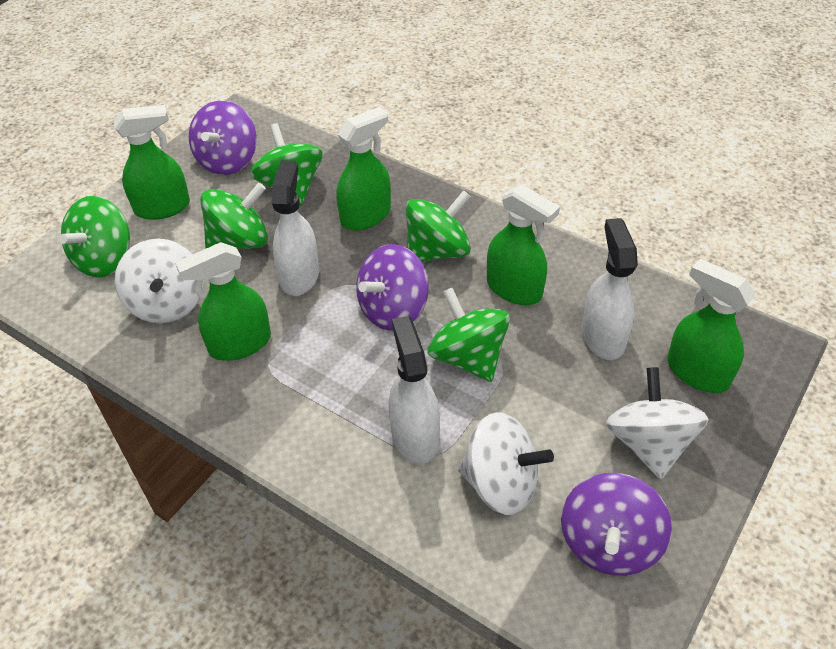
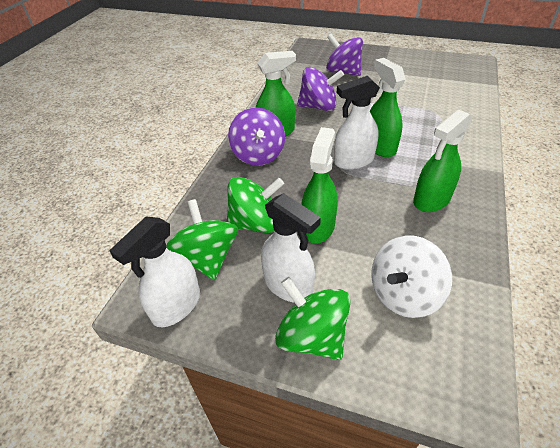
green spinning top: 5 -> 3
green spray bottle: 5 -> 4
white spinning top: 3 -> 1

